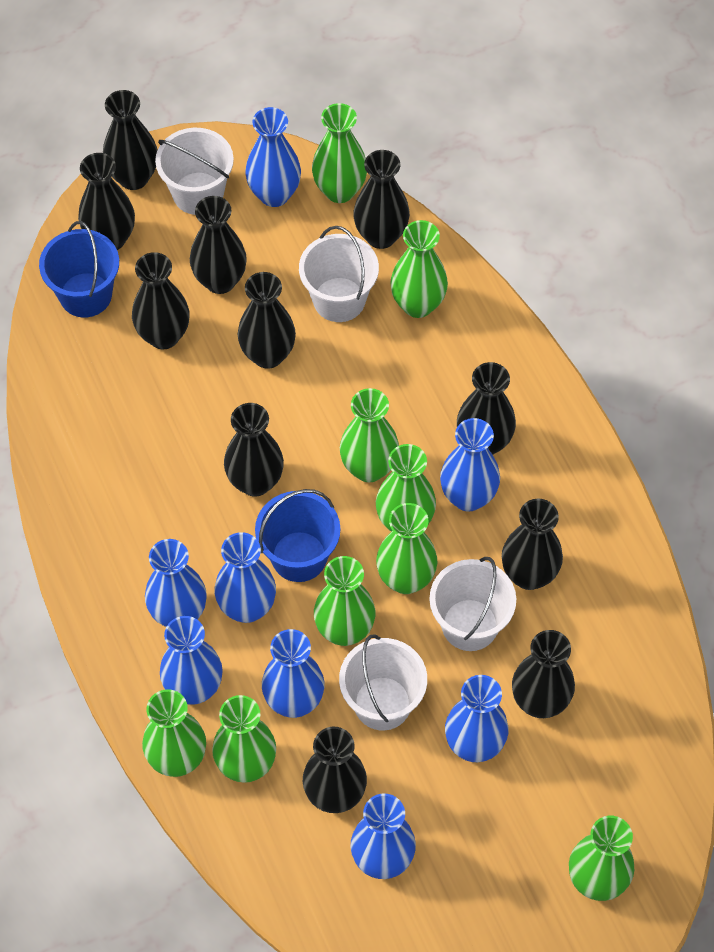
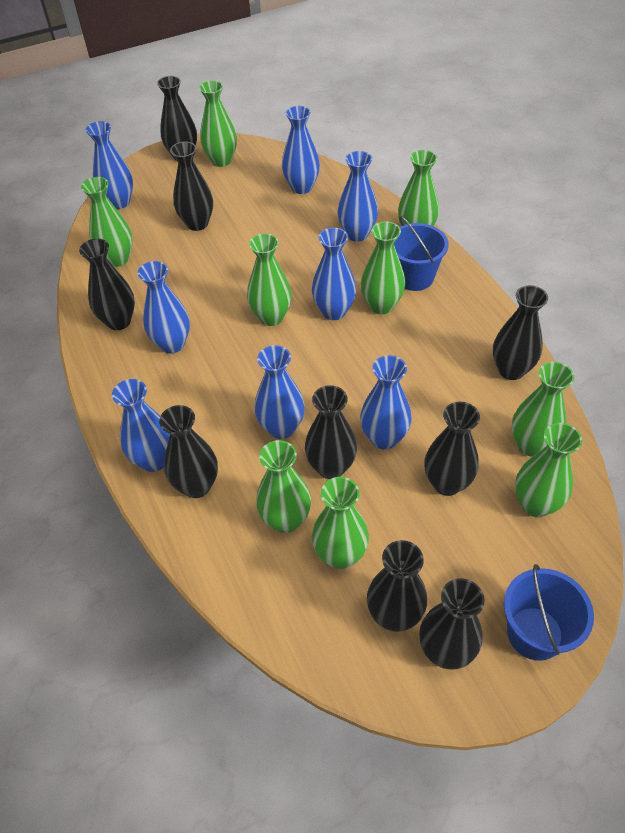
black vase: 11 -> 9
white bucket: 4 -> 0

